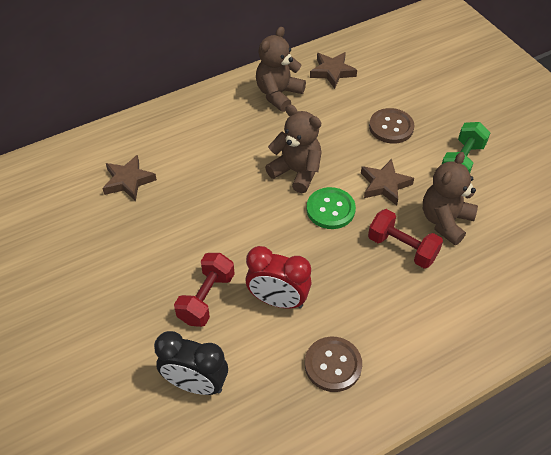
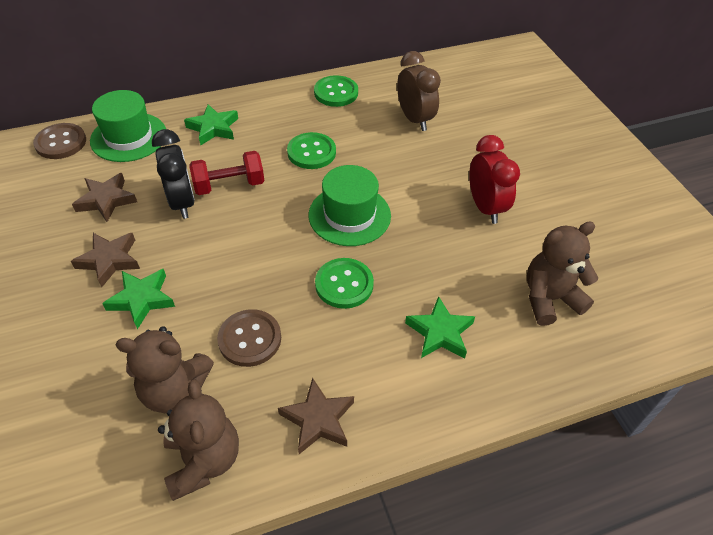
brown clock: 0 -> 1
green button: 1 -> 3
green dumbbell: 1 -> 0
green hat: 0 -> 2
green star: 0 -> 3
red dumbbell: 2 -> 1

